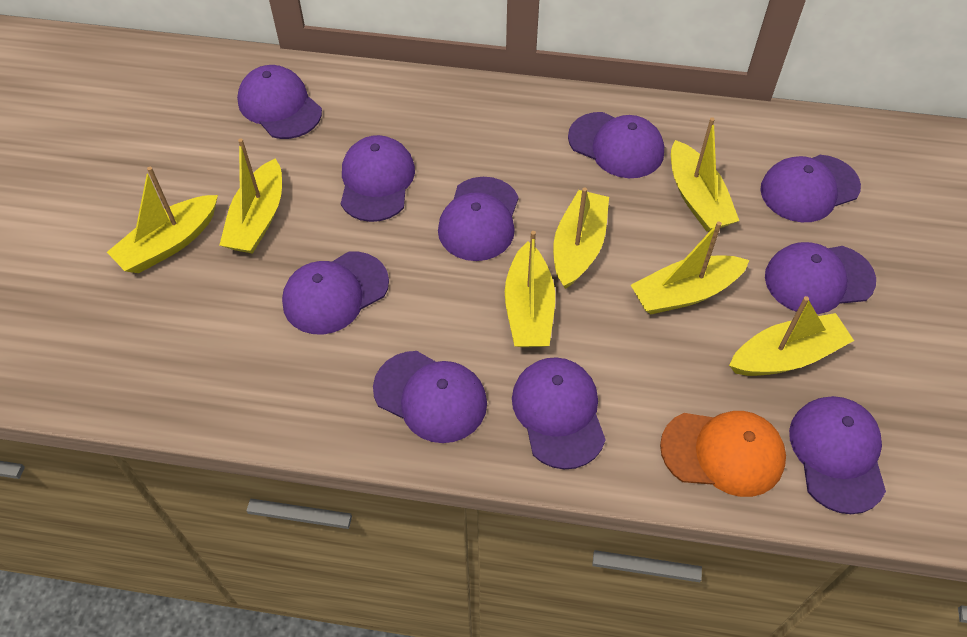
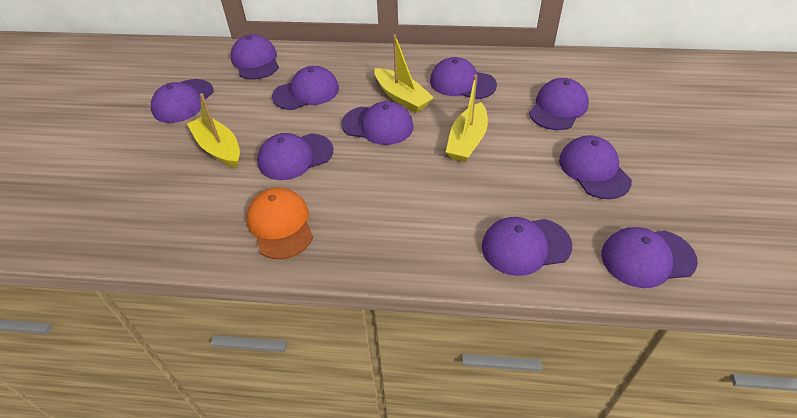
yellow boat: 7 -> 3

